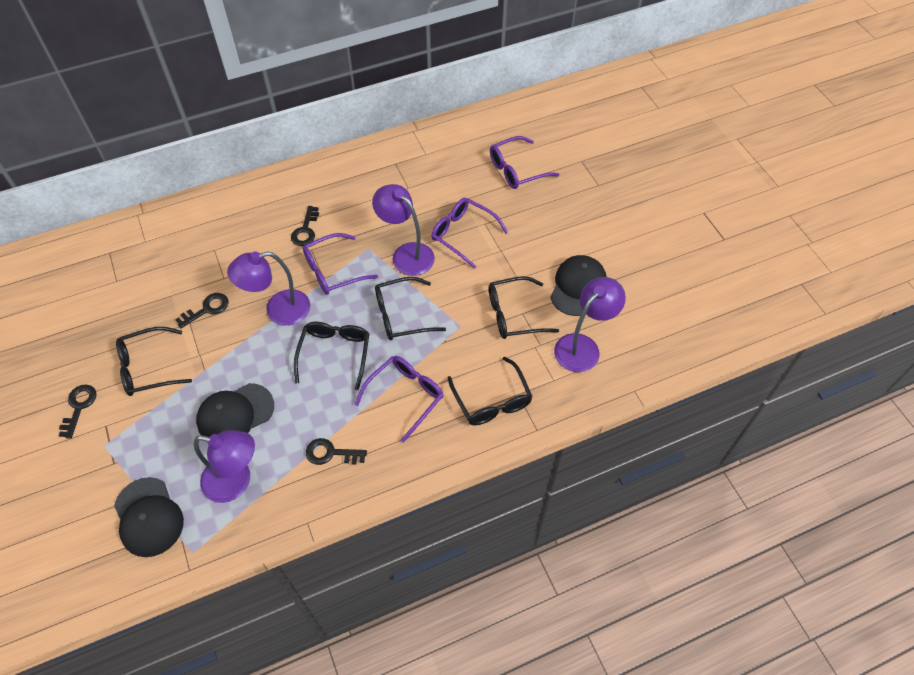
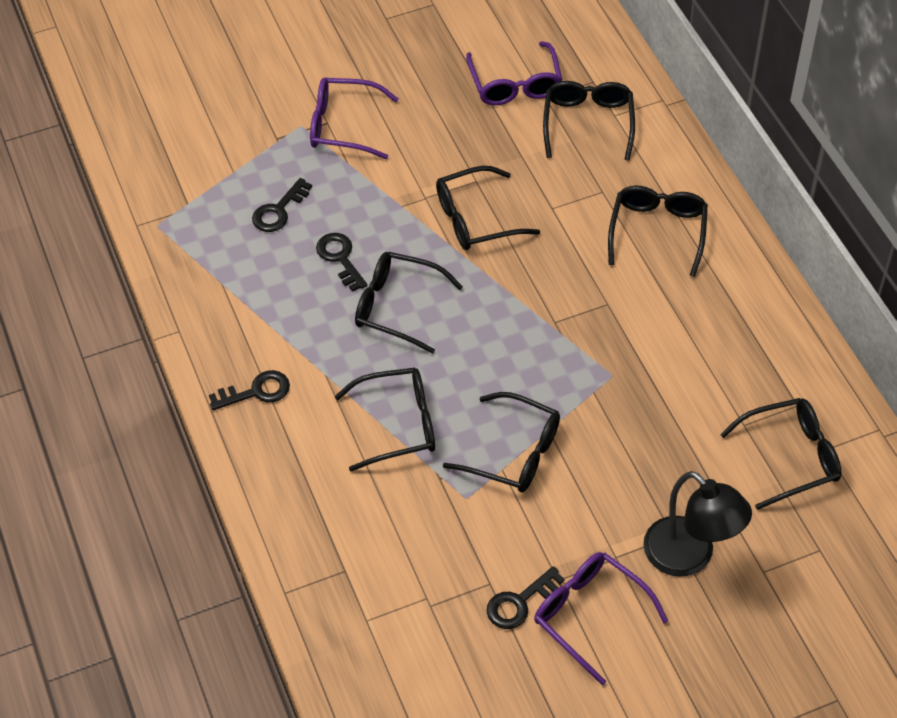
black cap: 3 -> 0
black glasses: 5 -> 7
black lamp: 0 -> 1
purple glasses: 4 -> 3
purple lamp: 4 -> 0

